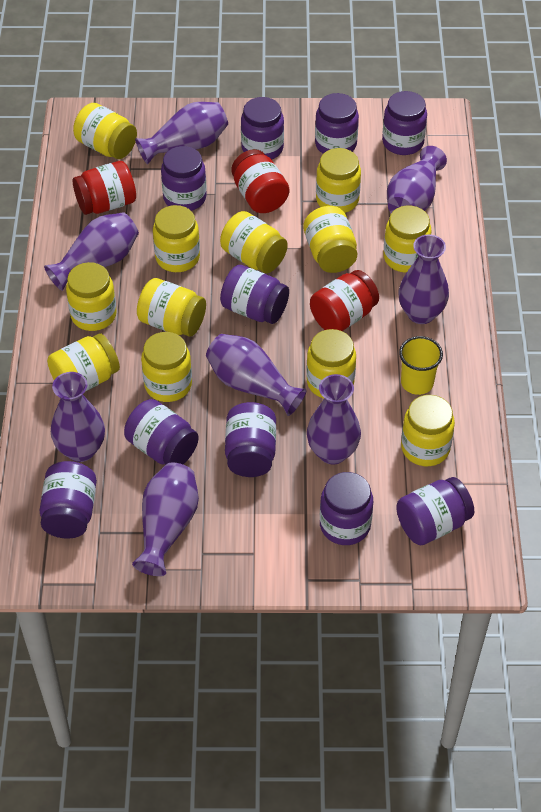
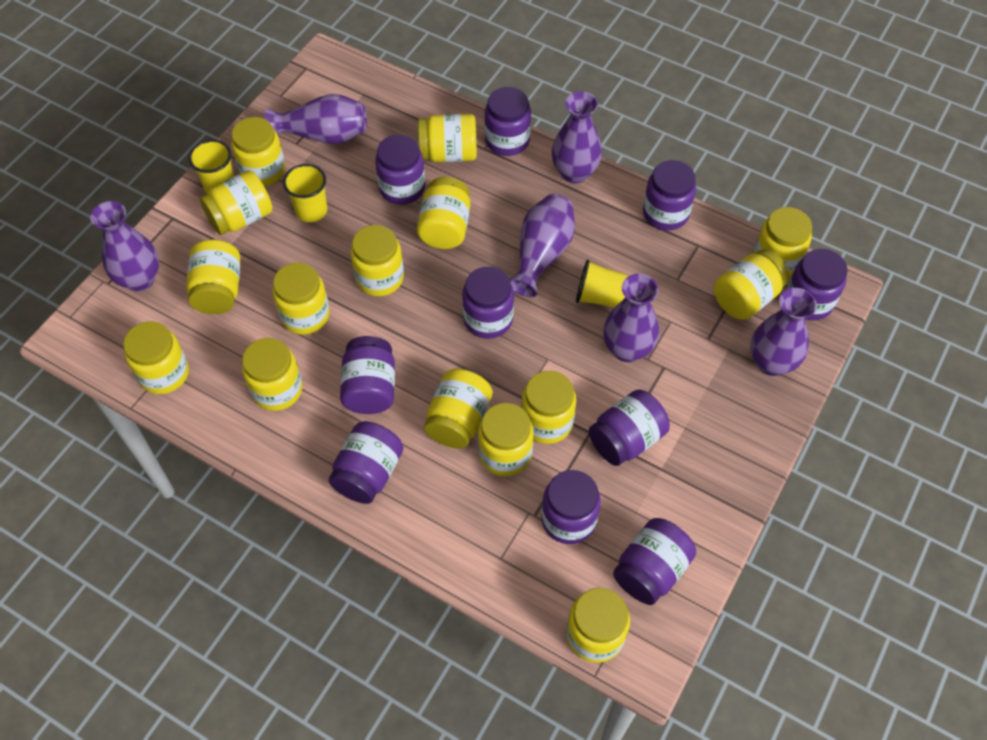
purple vase: 8 -> 6
red jar: 3 -> 0
yellow cup: 1 -> 3
yellow jar: 12 -> 15

